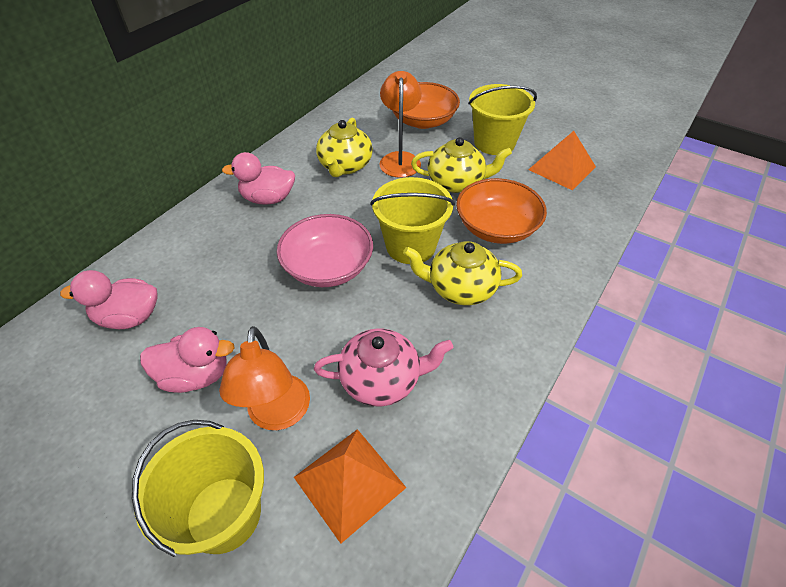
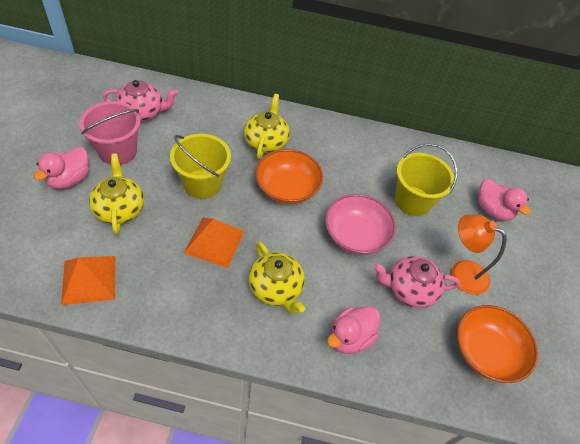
orange lamp: 2 -> 1
pink bucket: 0 -> 1
pink teapot: 1 -> 2
yellow bucket: 3 -> 2

